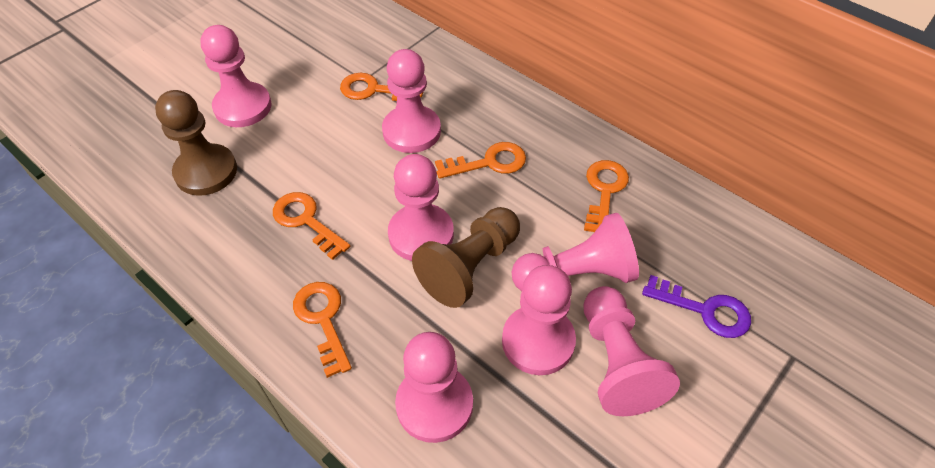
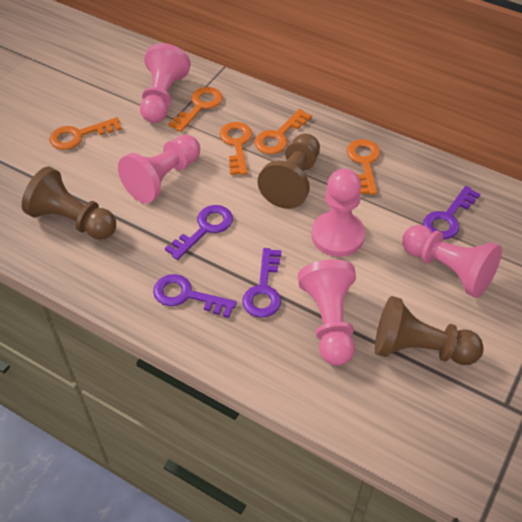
brown pawn: 2 -> 3
pink pawn: 7 -> 5
purple key: 1 -> 4

